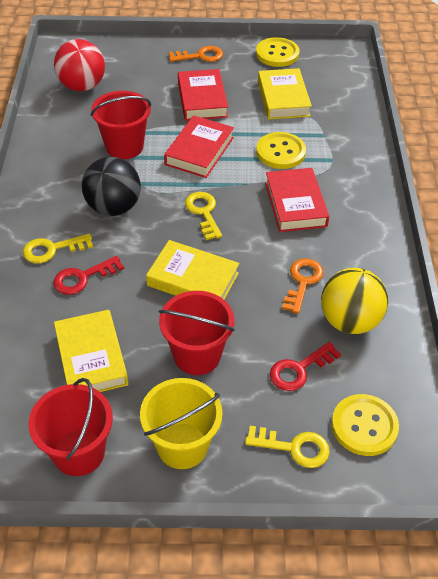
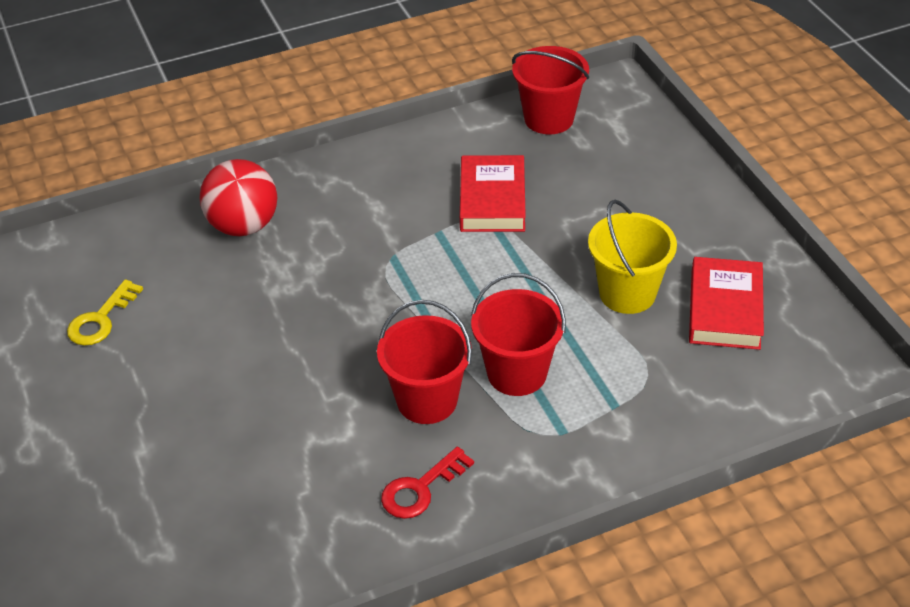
black ball: 1 -> 0
orange key: 2 -> 0
red book: 3 -> 2
red key: 2 -> 1
yellow ball: 1 -> 0
yellow book: 3 -> 0
yellow button: 3 -> 0
yellow key: 3 -> 1

